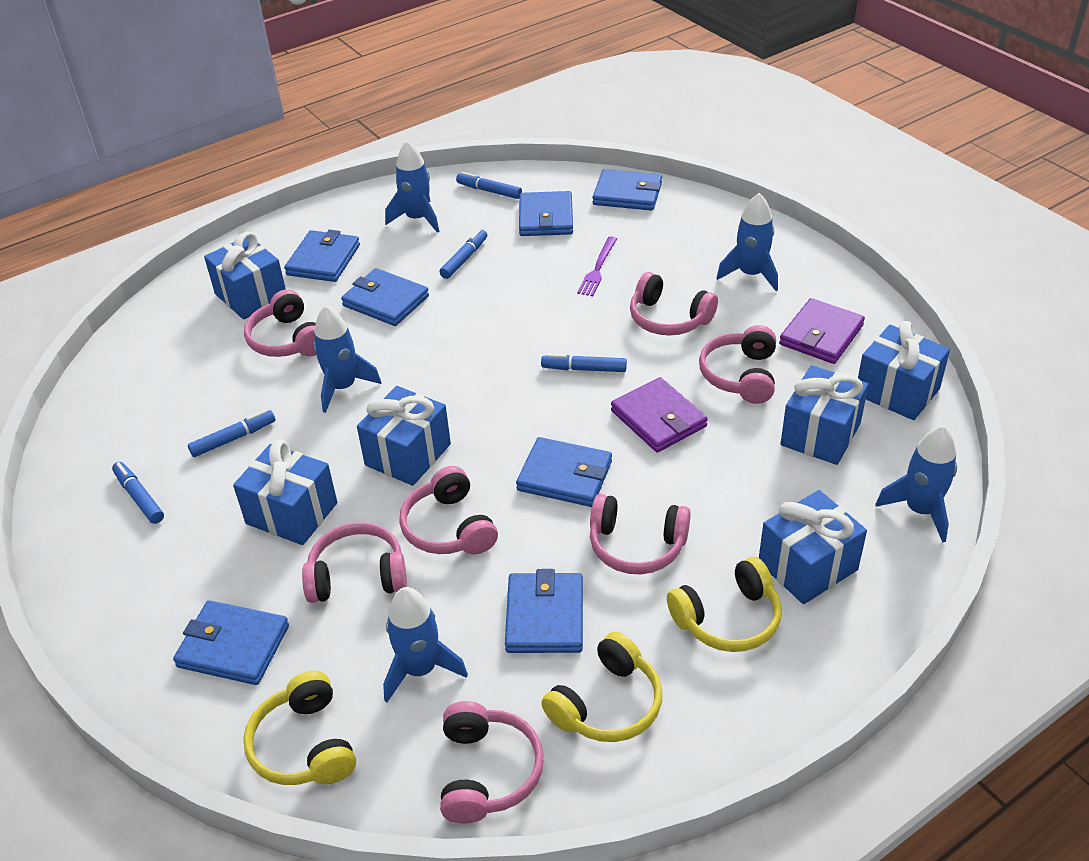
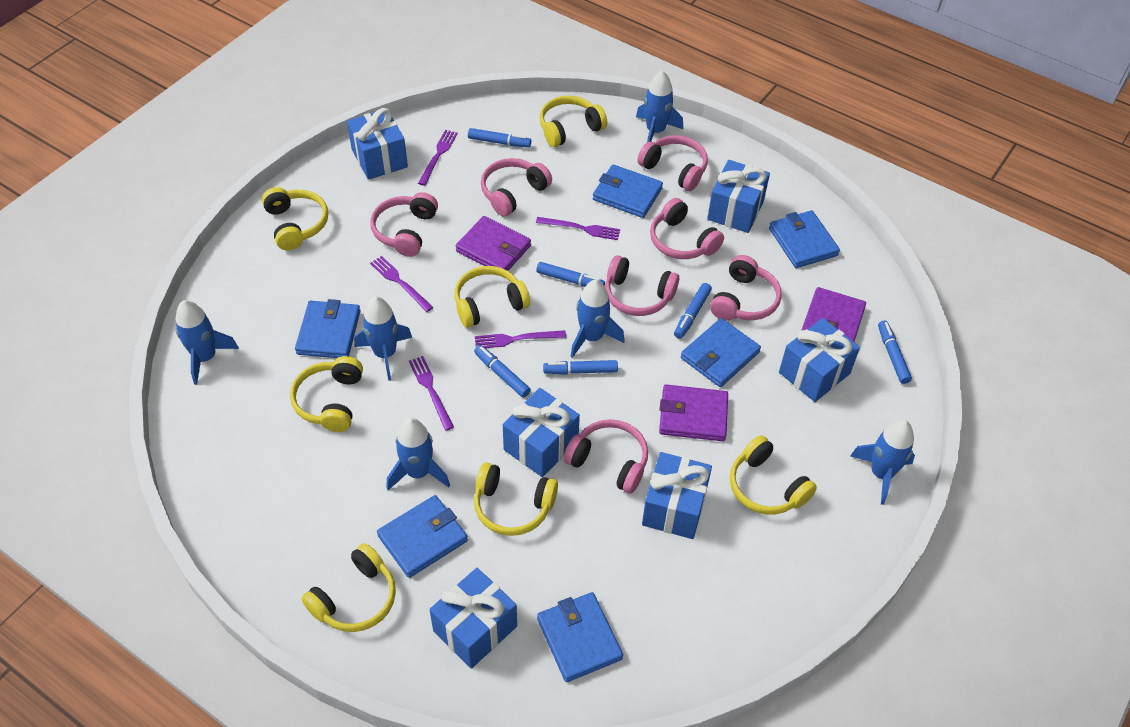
blue marker: 5 -> 6
blue rocket: 5 -> 6
blue wallet: 7 -> 6
purple fork: 1 -> 5
purple wallet: 2 -> 3
yellow headphones: 3 -> 7

